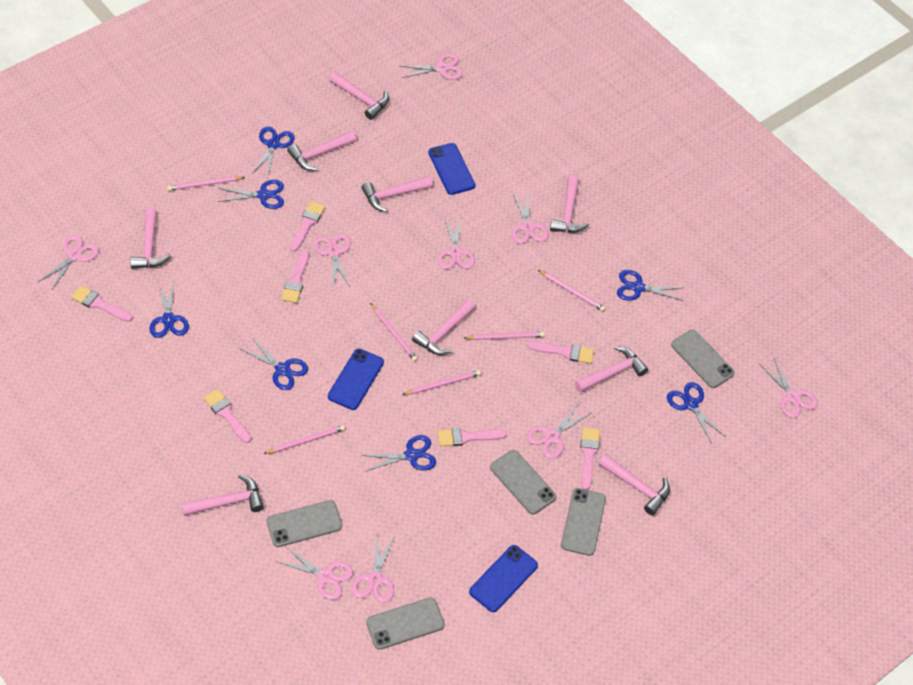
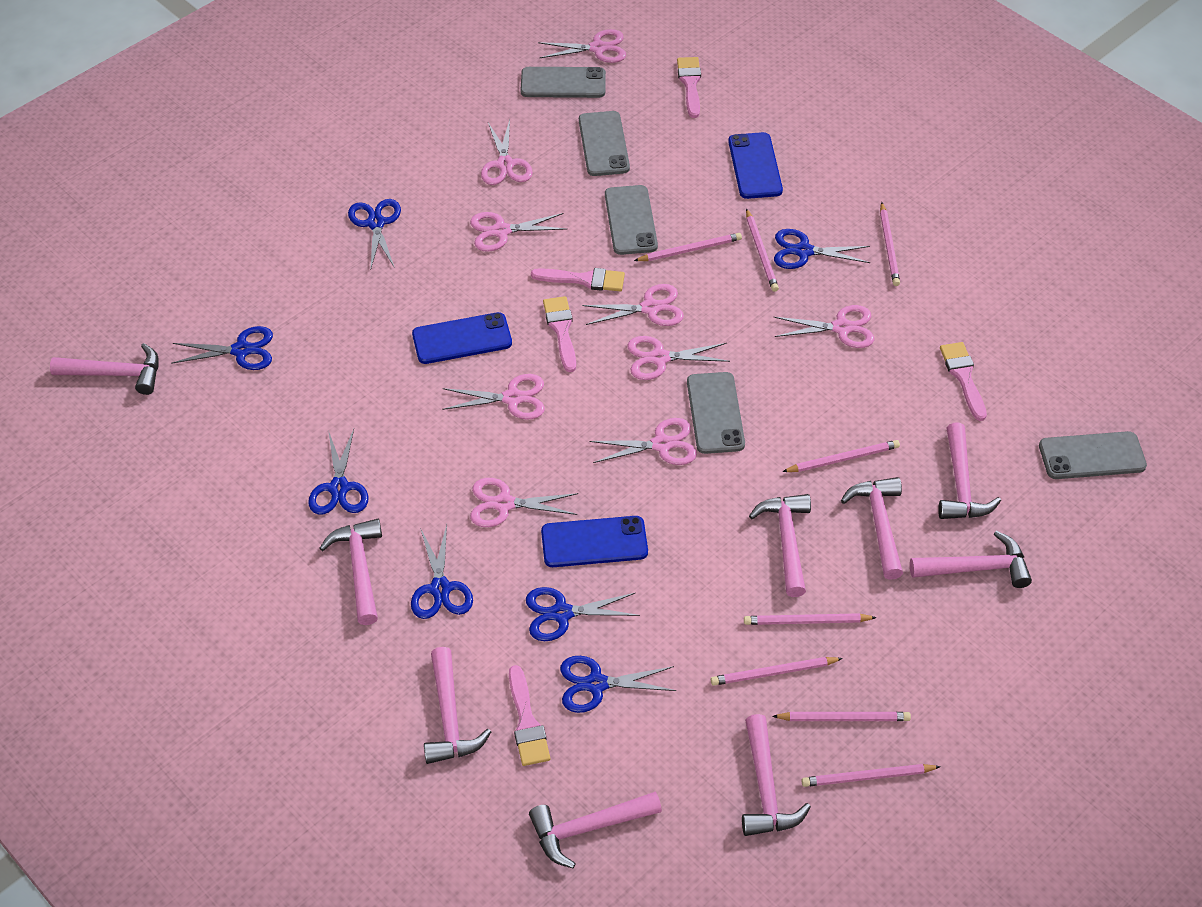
pink brush: 7 -> 5
pink pencil: 6 -> 8

